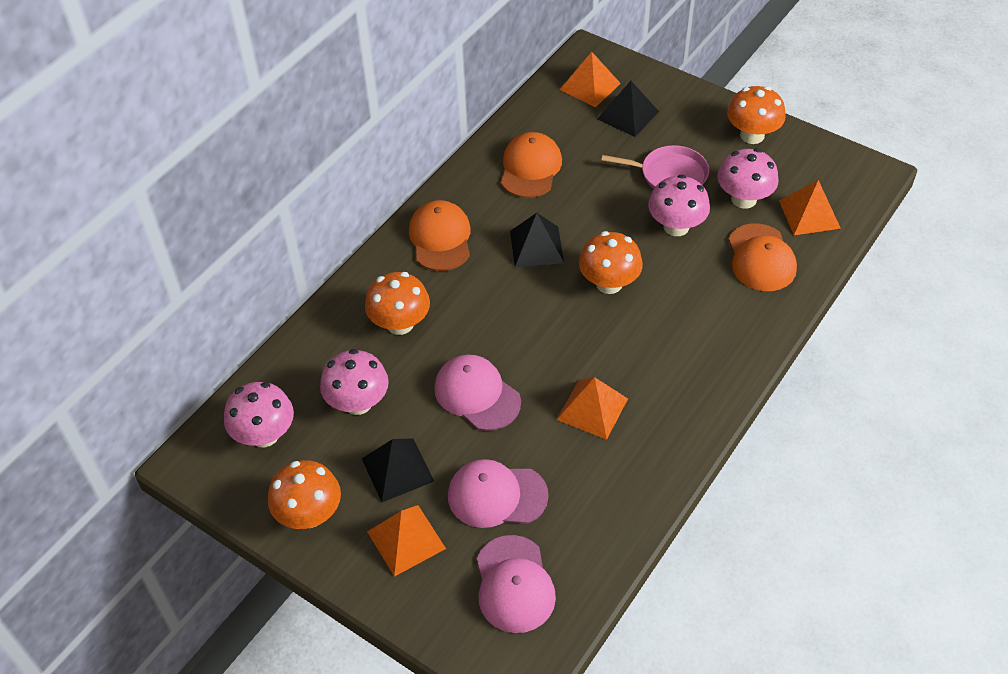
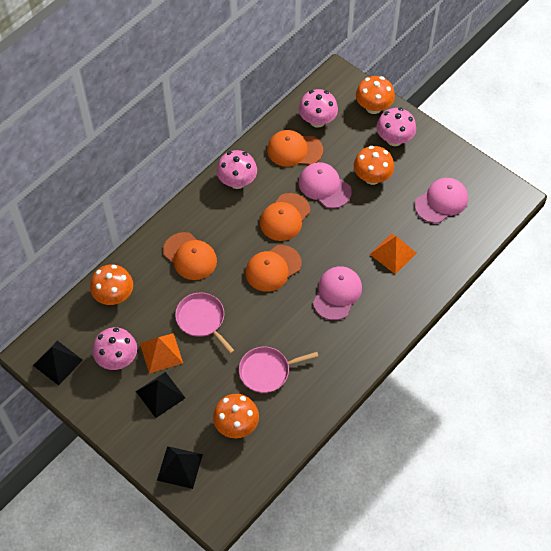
orange cap: 3 -> 4
orange pyramid: 4 -> 2
pink pan: 1 -> 2

